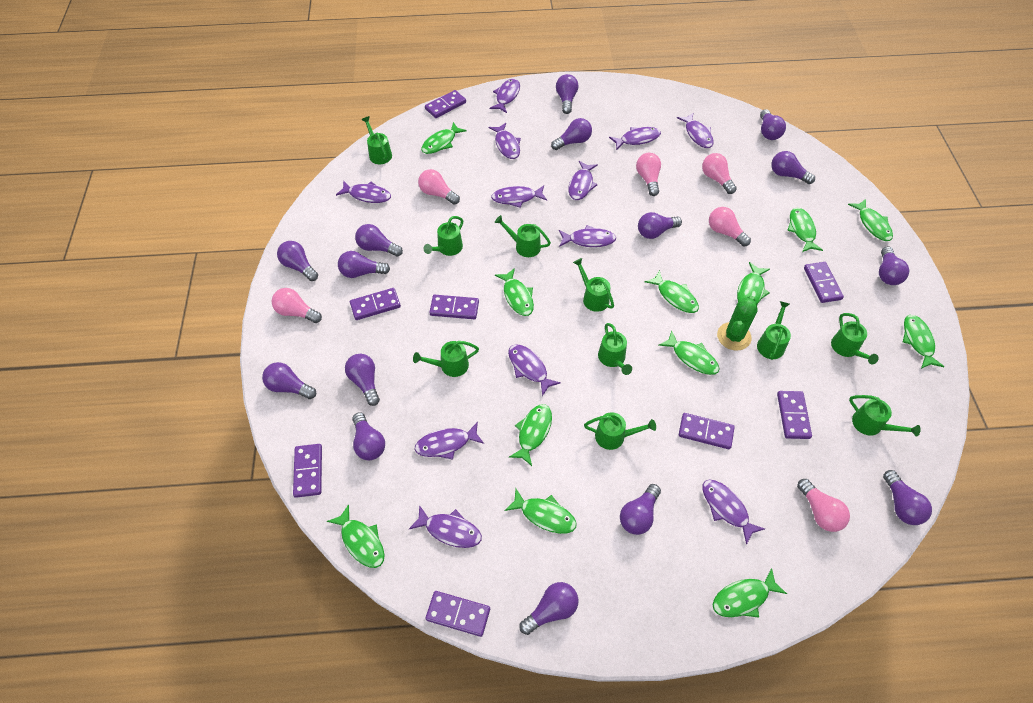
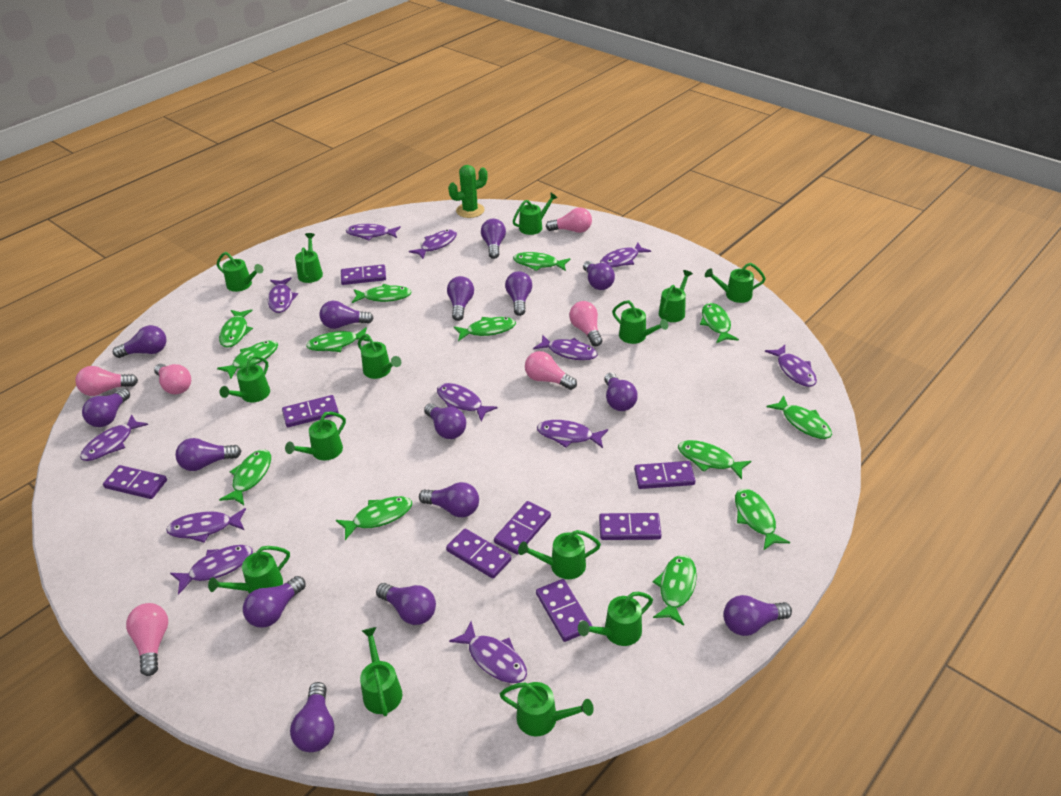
green fish: 12 -> 13
green watering can: 10 -> 14

